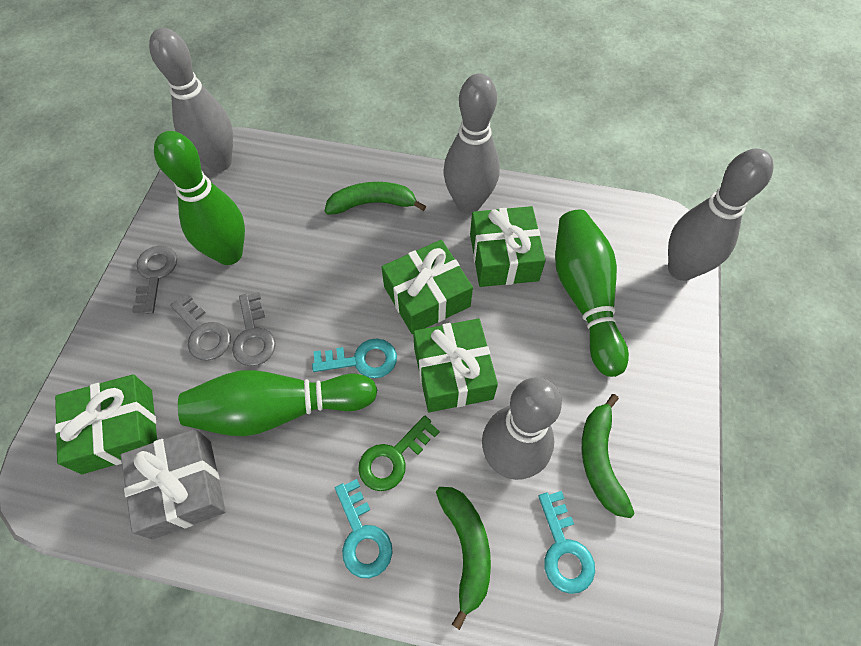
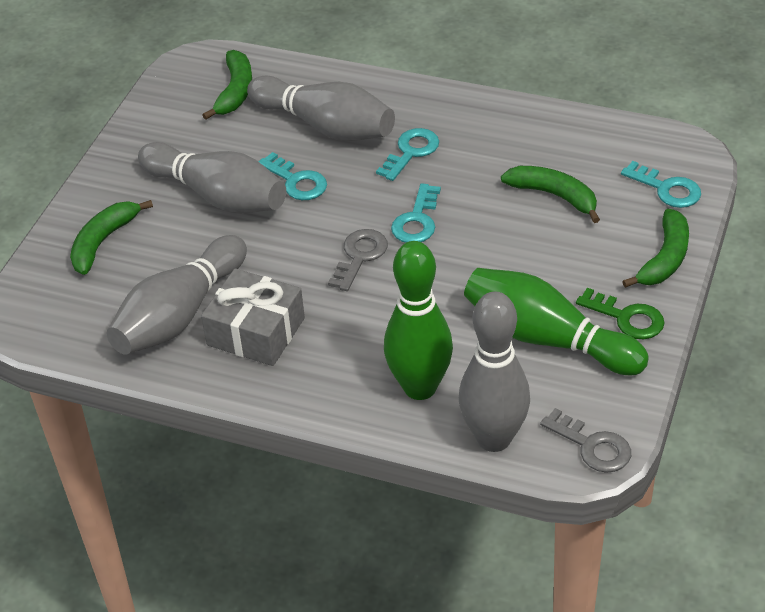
green banana: 3 -> 4
green bowling pin: 3 -> 2
green gift: 4 -> 0
grey key: 3 -> 2
turquoise key: 3 -> 4

